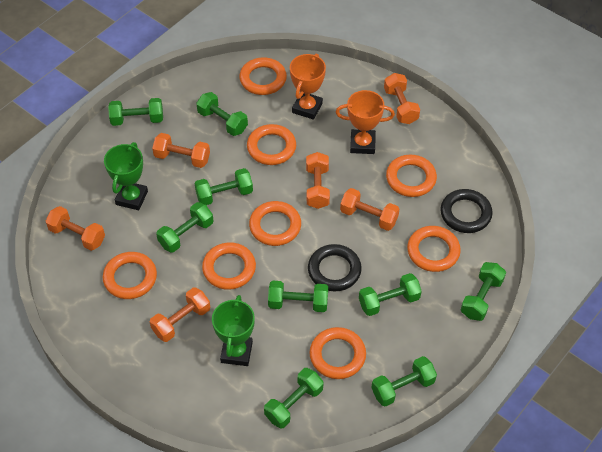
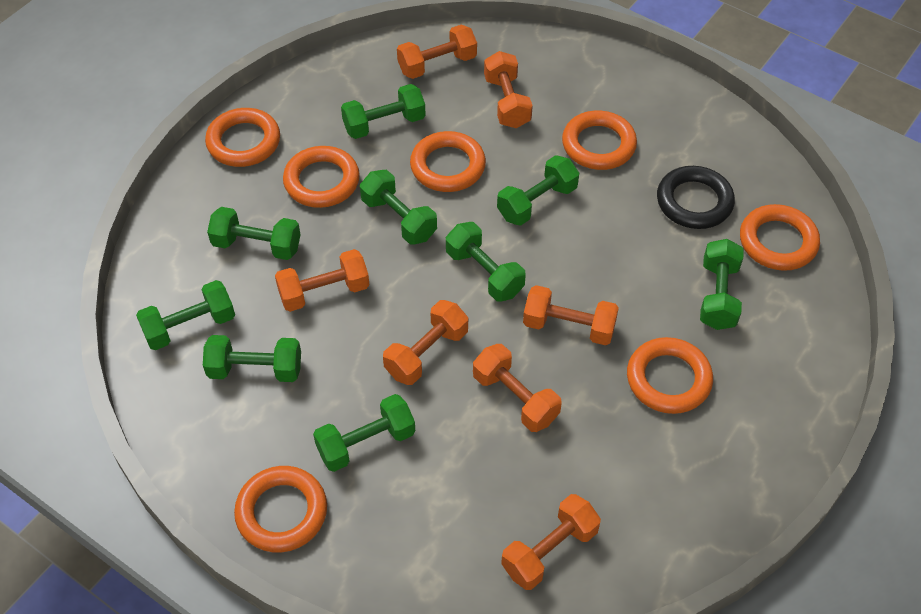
black ring: 2 -> 1
green trophy: 2 -> 0
orange dumbbell: 6 -> 7
orange ring: 8 -> 7
orange trophy: 2 -> 0

